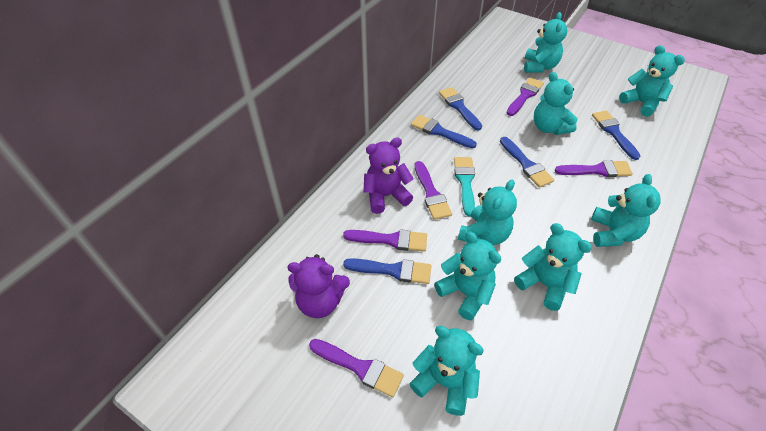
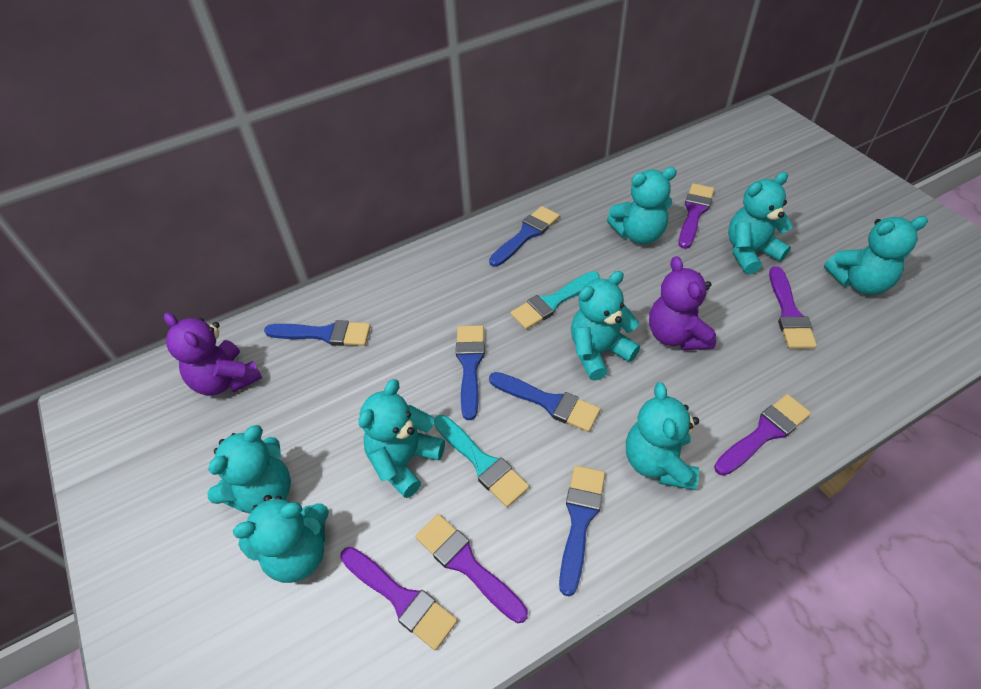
turquoise brush: 1 -> 2

